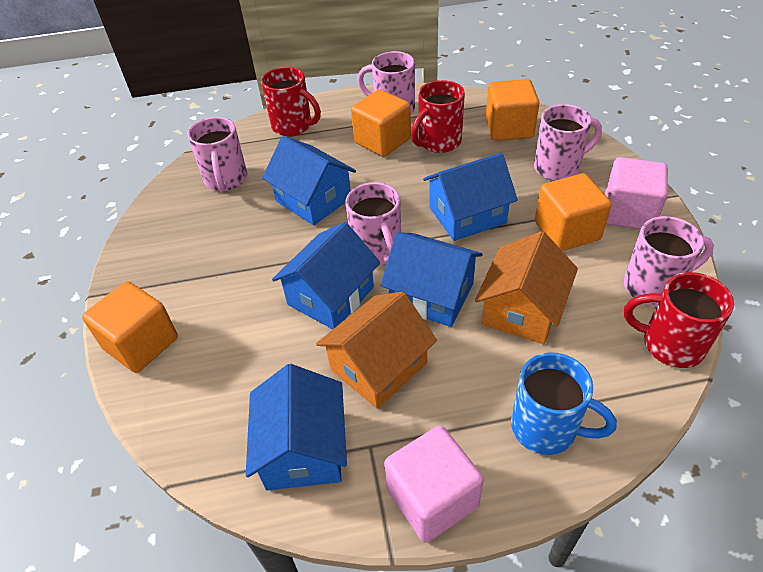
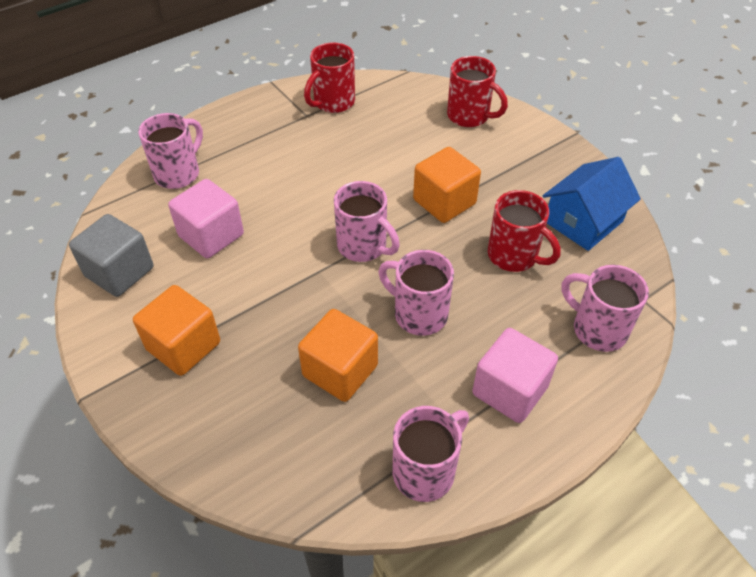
blue house: 5 -> 1
blue mug: 1 -> 0
grey cube: 0 -> 1
orange cube: 4 -> 3
orange house: 2 -> 0

